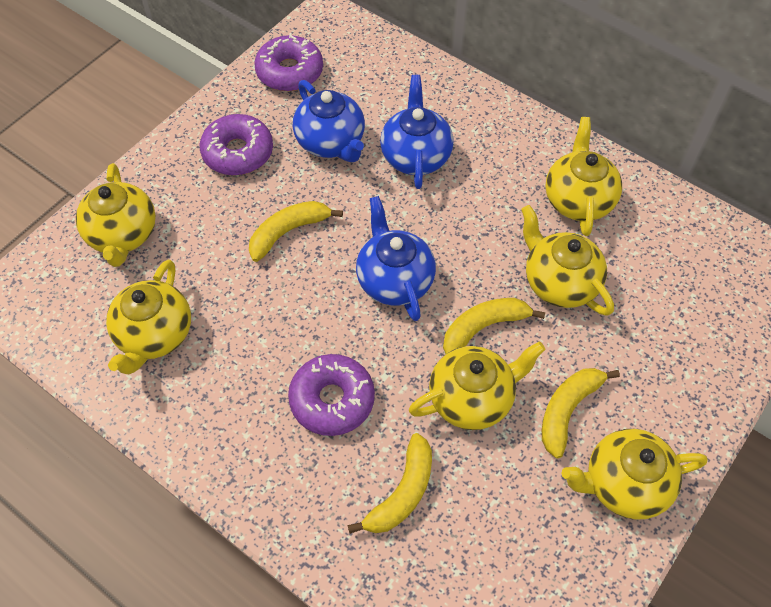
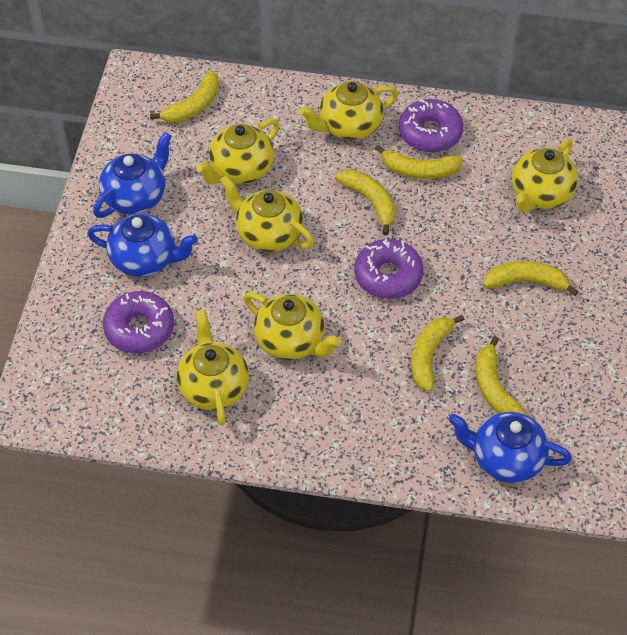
yellow banana: 4 -> 6

